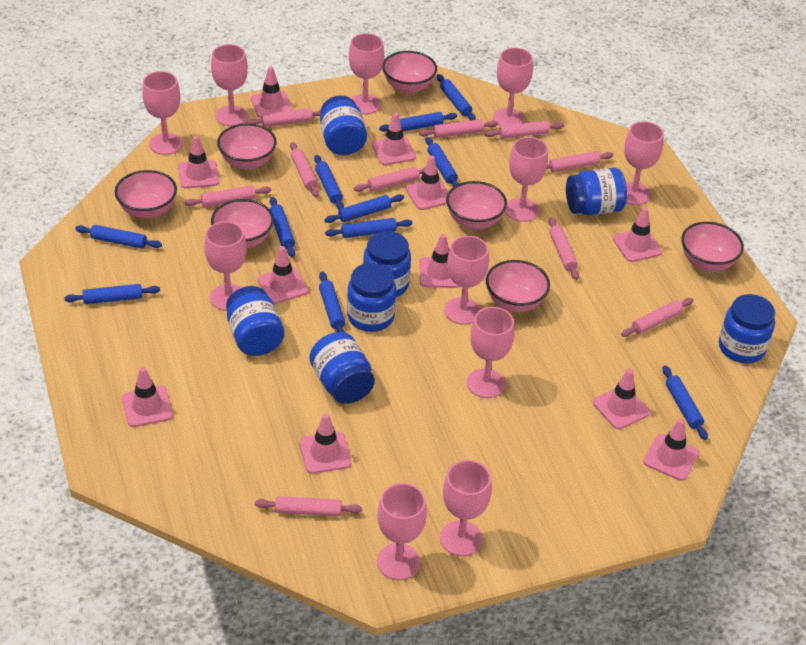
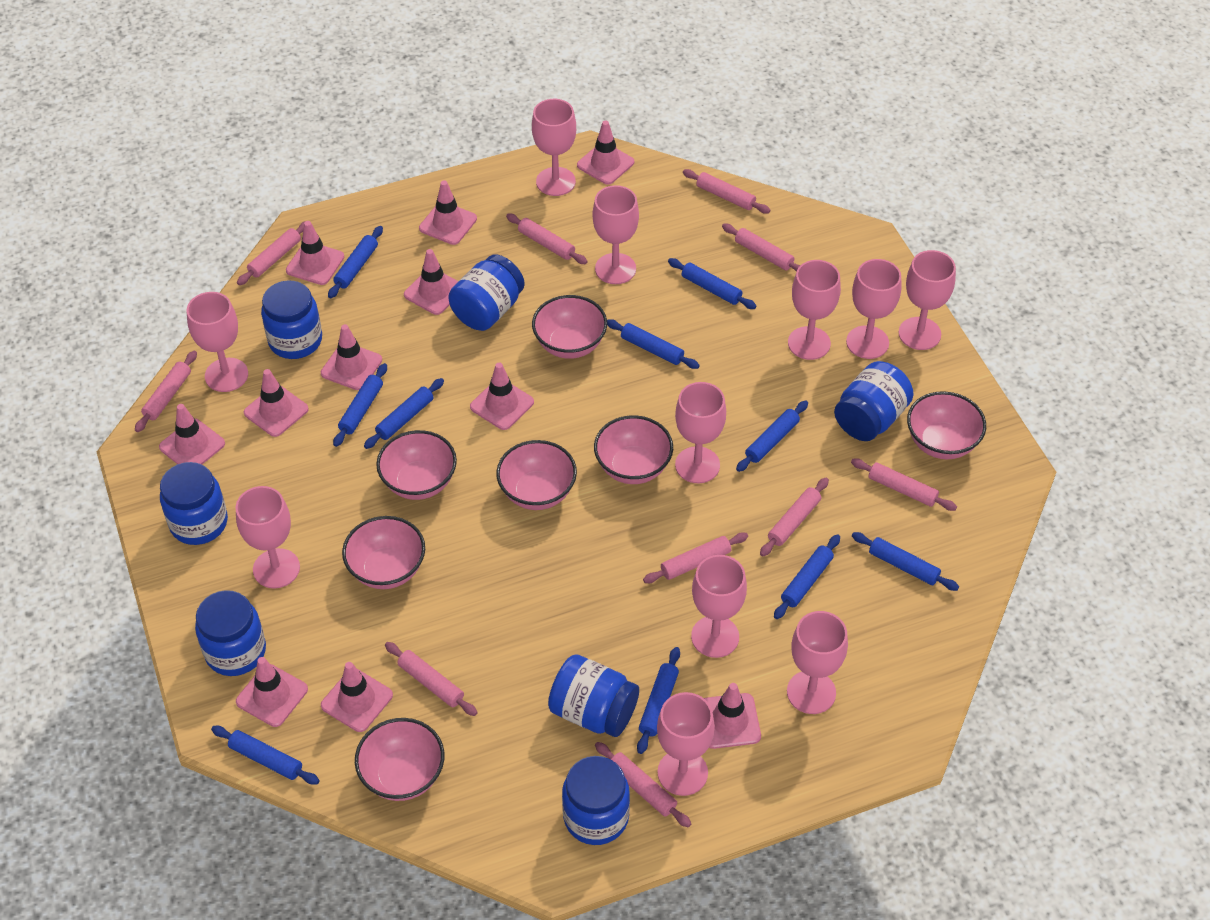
blue rolling pin: 11 -> 10

